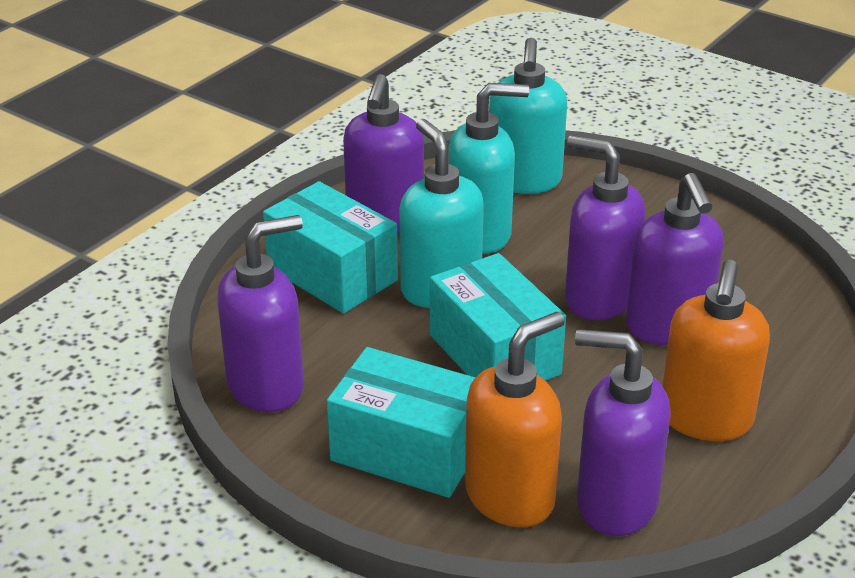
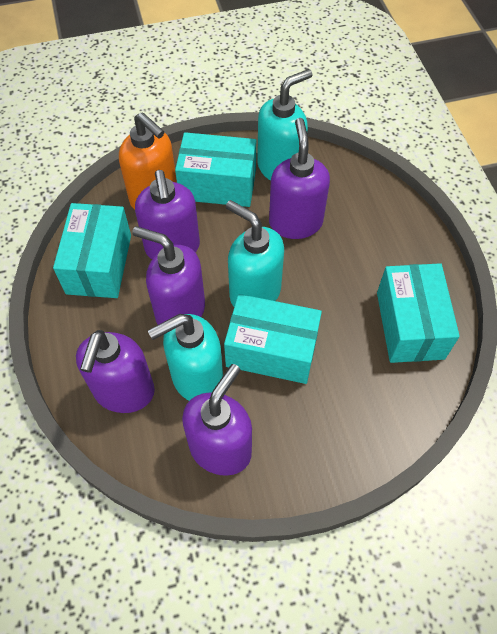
orange soap dispenser: 2 -> 1
turquoise box: 3 -> 4

